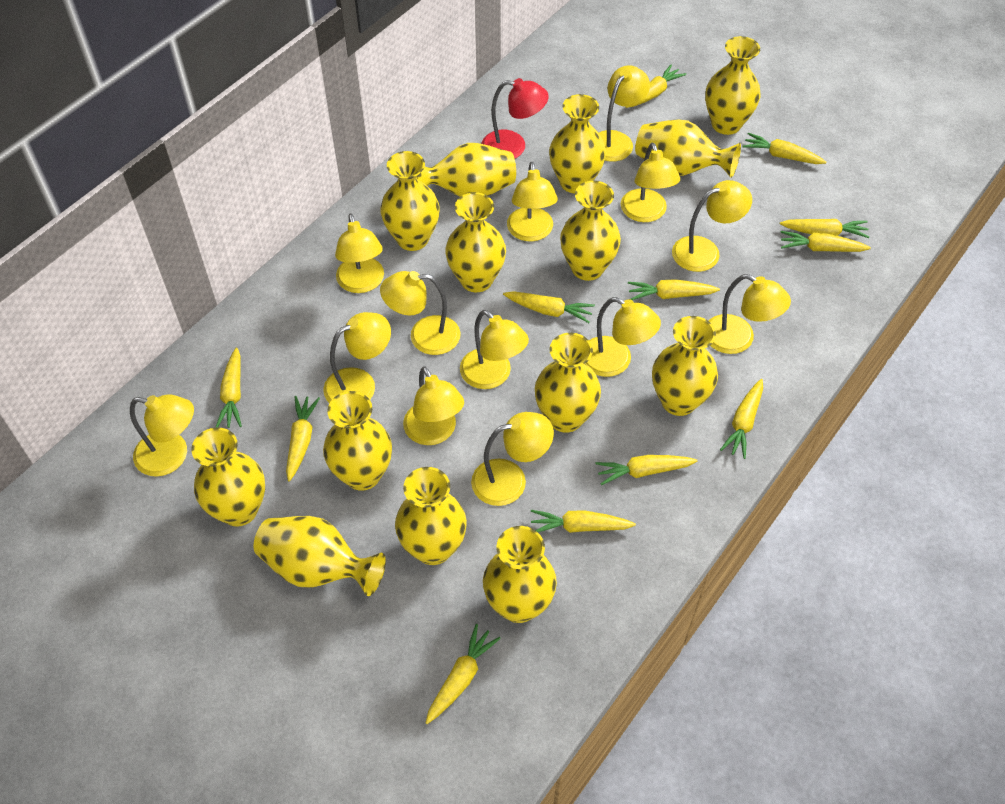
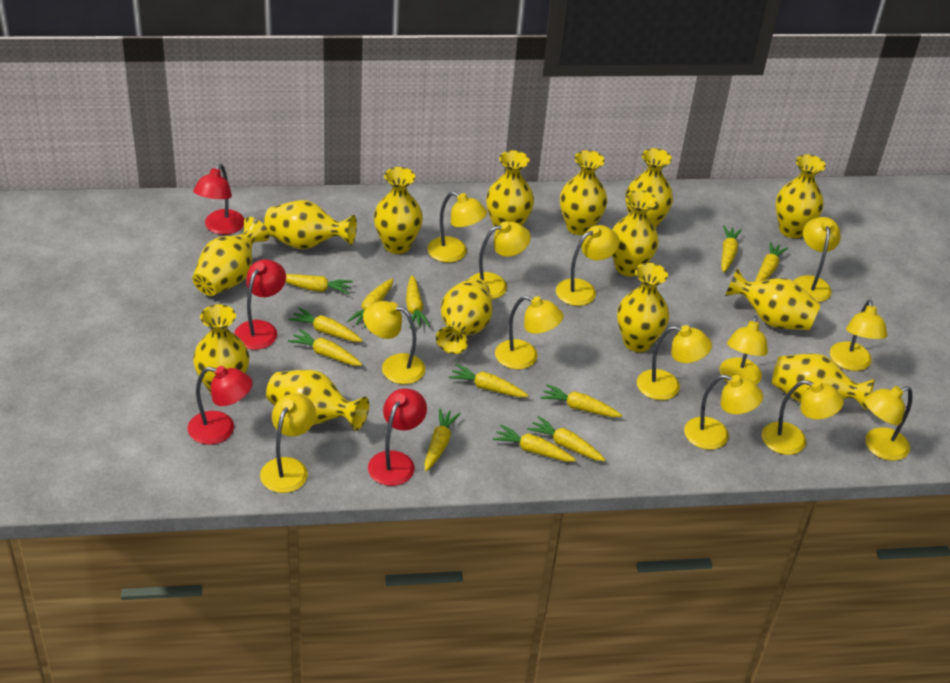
red lamp: 1 -> 4

